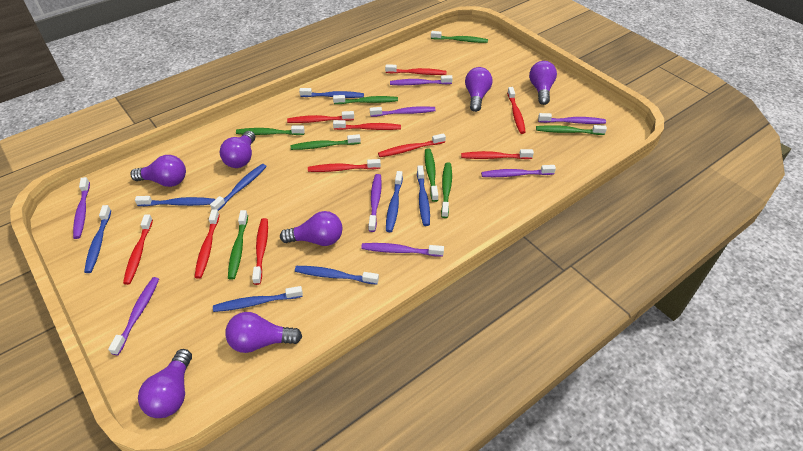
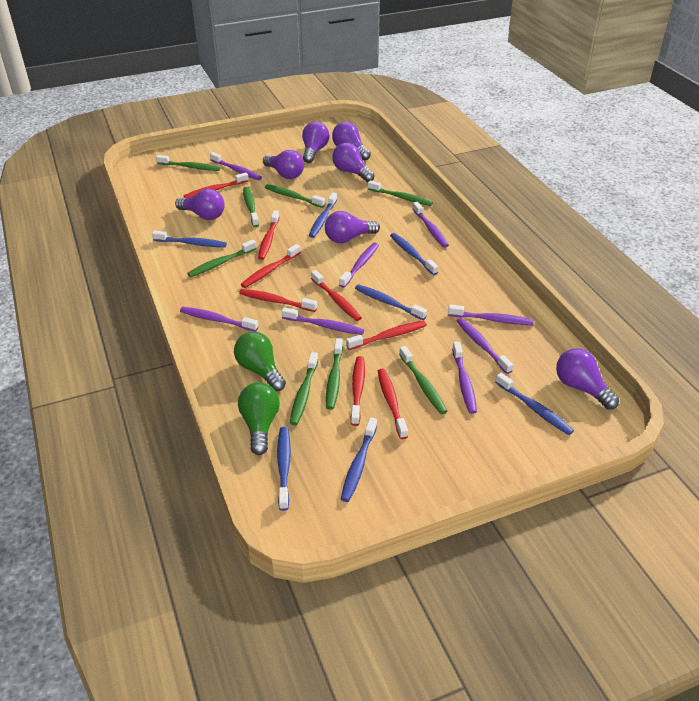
blue toothbrush: 8 -> 7
green light bulb: 0 -> 2
red toothbrush: 10 -> 8

